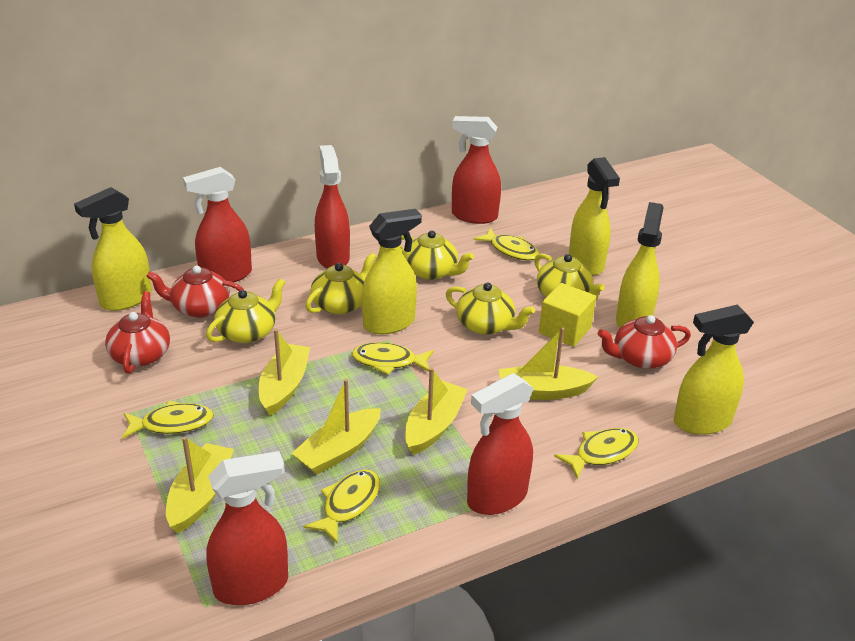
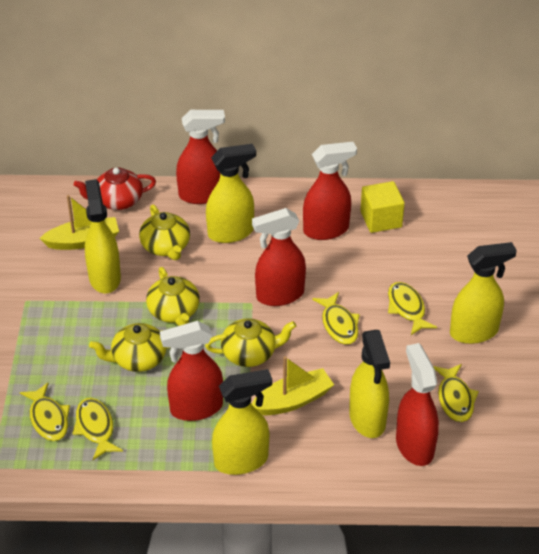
red teapot: 3 -> 1
yellow boat: 5 -> 2
yellow teapot: 5 -> 4

